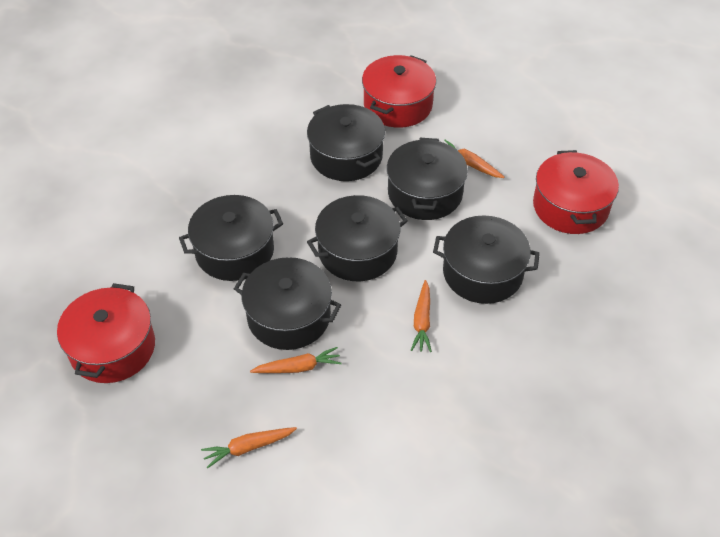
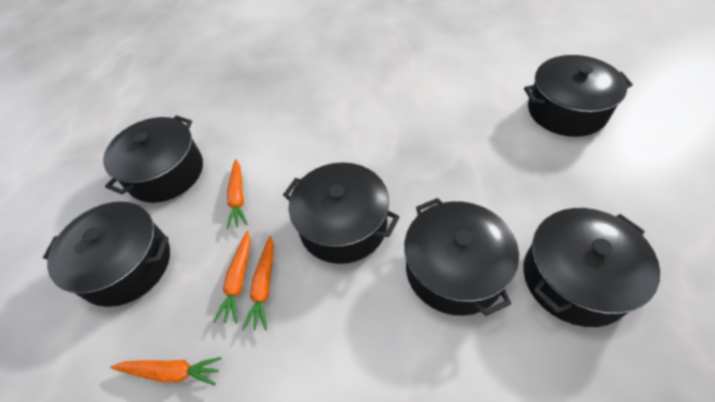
red pot: 3 -> 0

